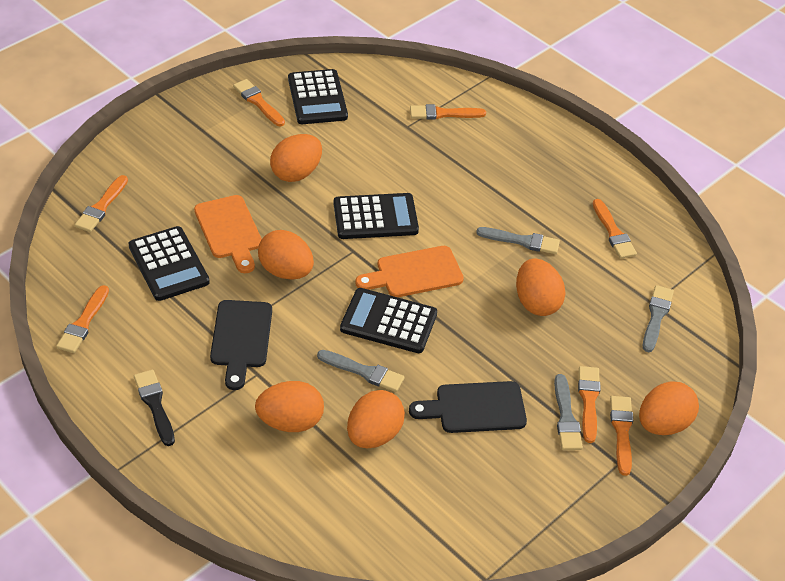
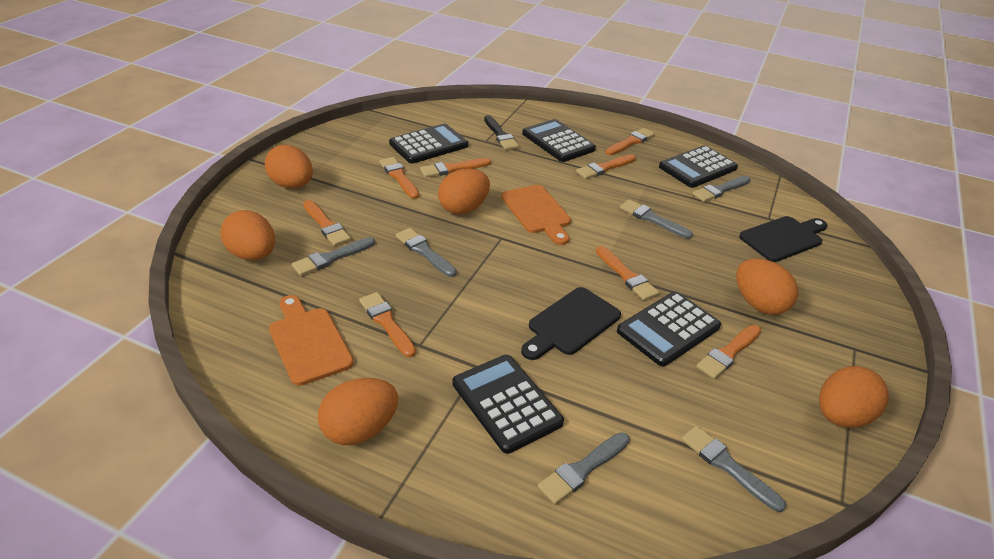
black calculator: 4 -> 5
grey brush: 4 -> 6
orange brush: 7 -> 8

